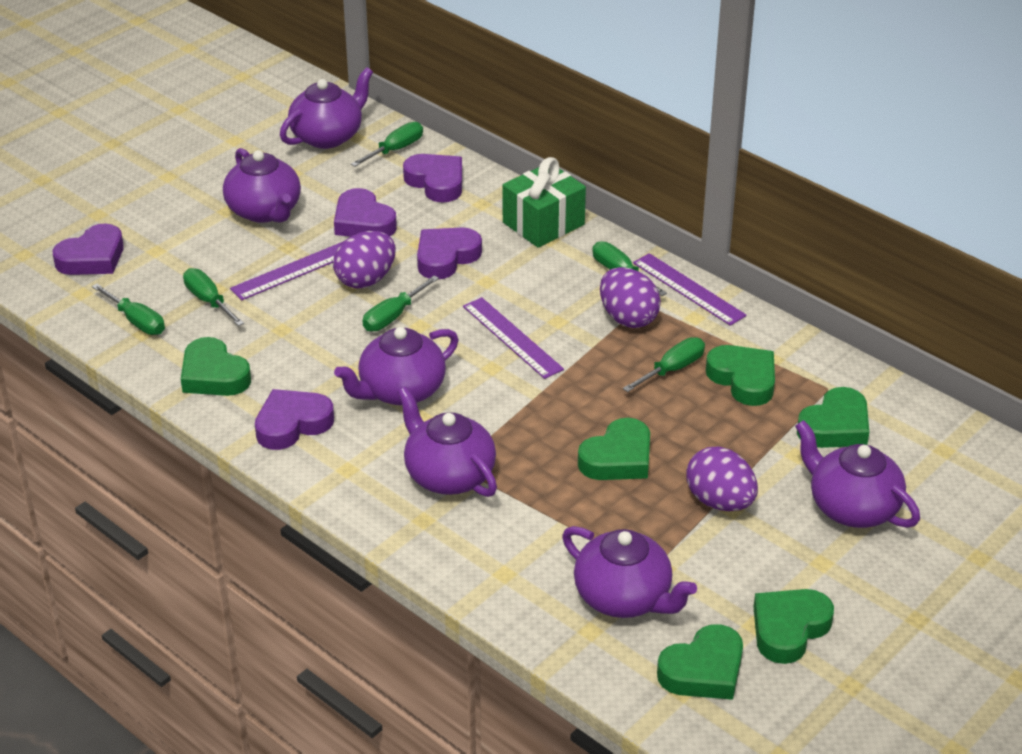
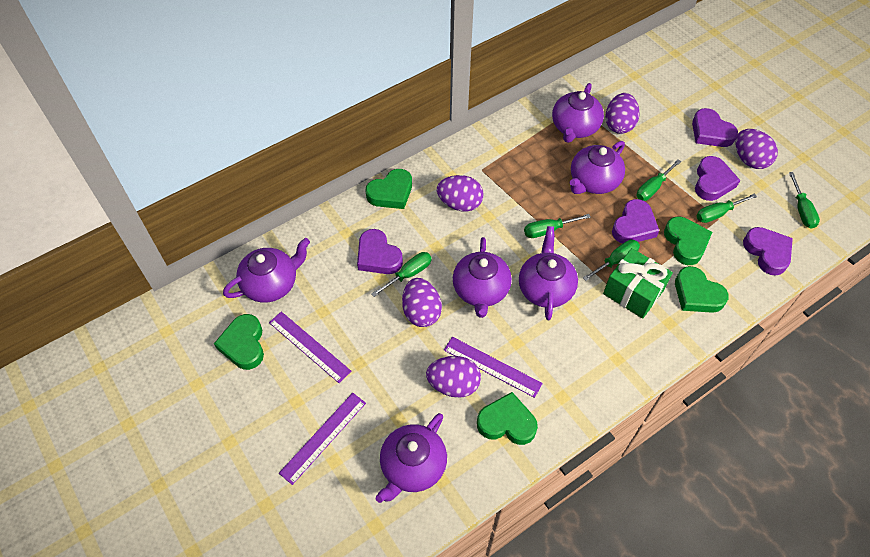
green heart: 6 -> 5
purple egg: 3 -> 5

